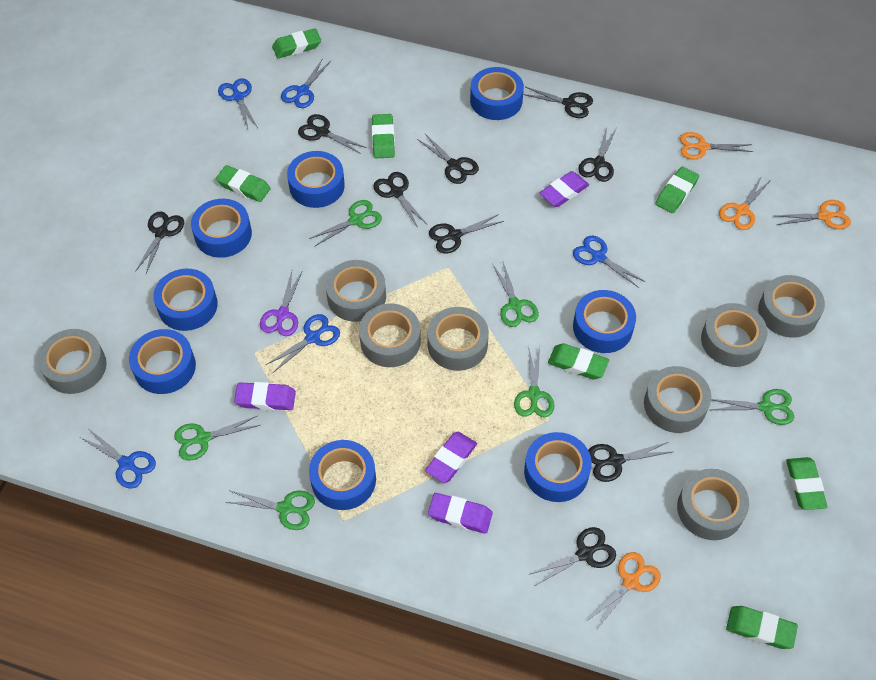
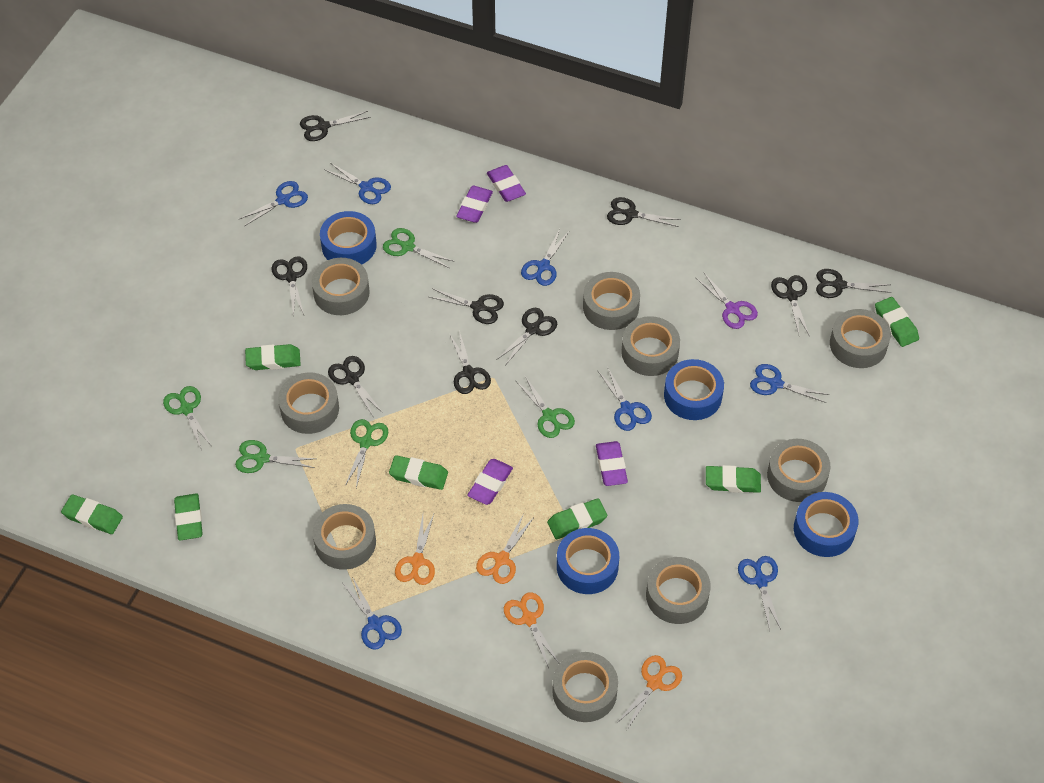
blue scissors: 5 -> 7
blue tape: 8 -> 4
green scissors: 6 -> 5
grey tape: 8 -> 9

